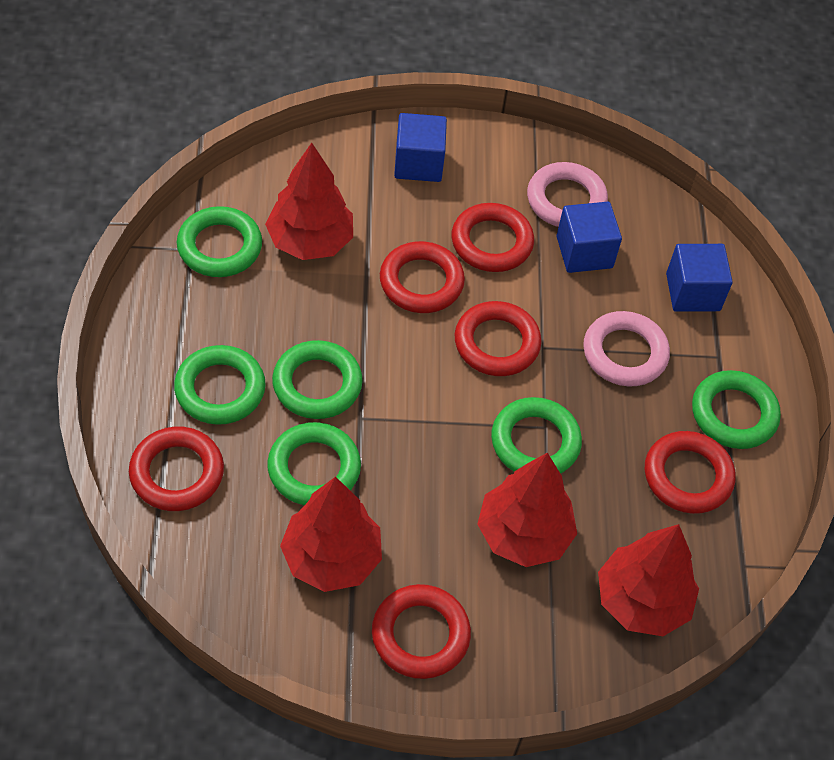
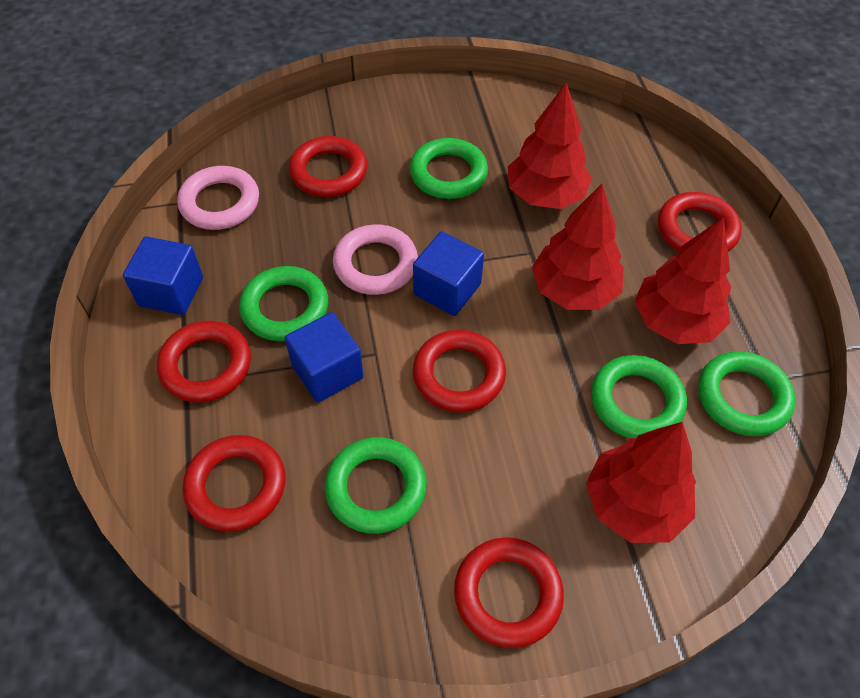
green ring: 6 -> 5

